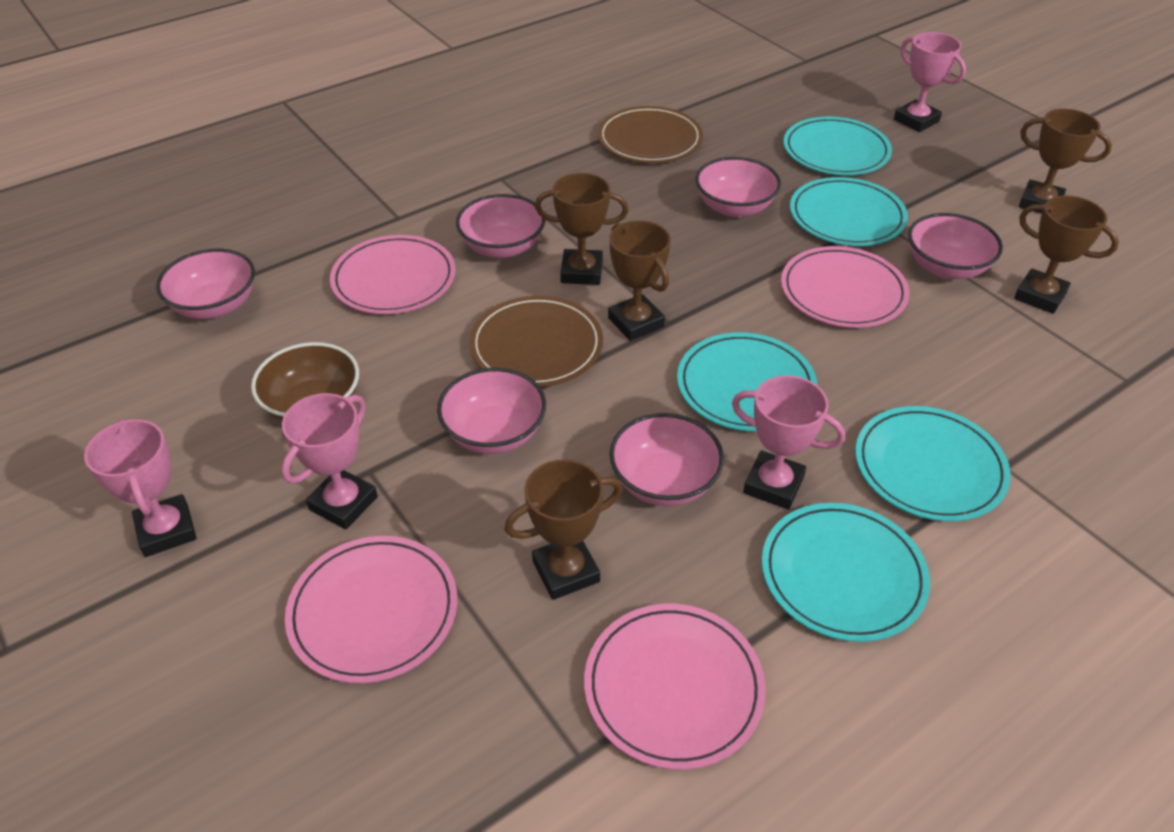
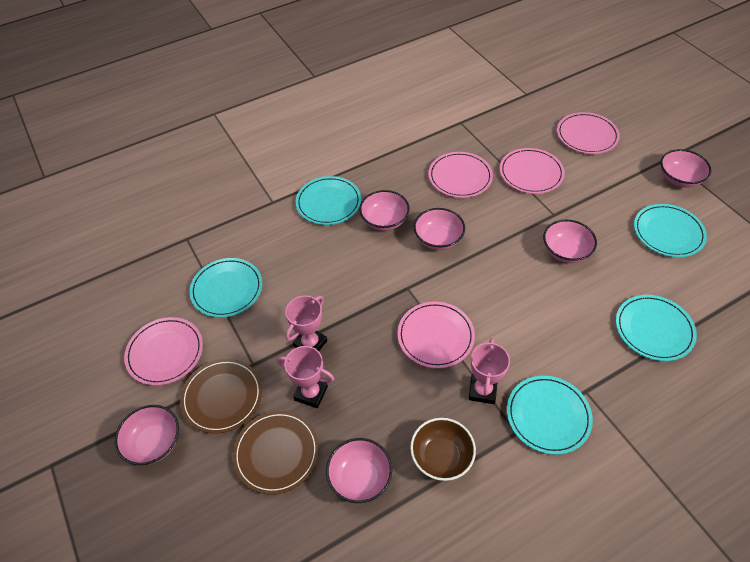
brown trophy: 5 -> 0
pink plate: 4 -> 5
pink trophy: 4 -> 3

